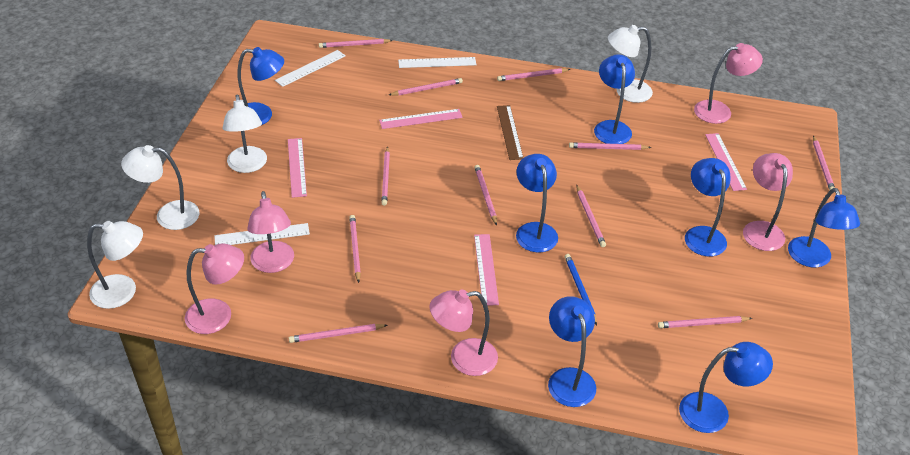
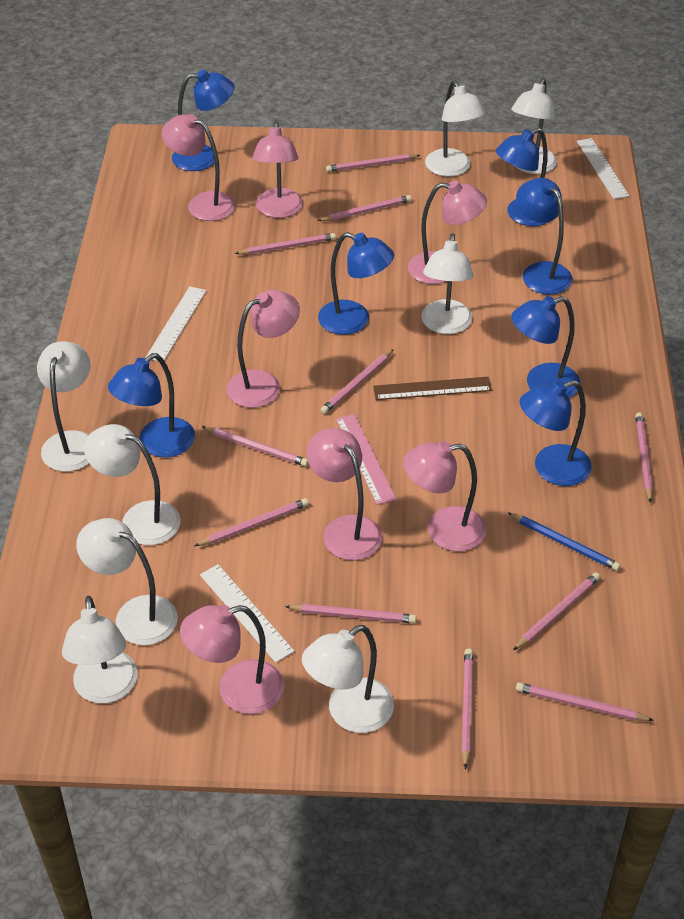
pink lamp: 5 -> 7
pink ruler: 4 -> 1
white lamp: 4 -> 8

